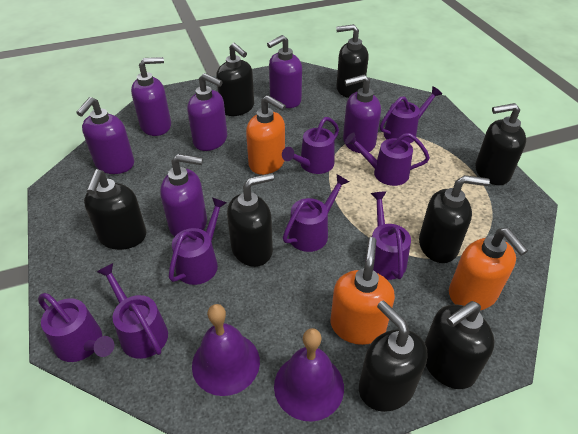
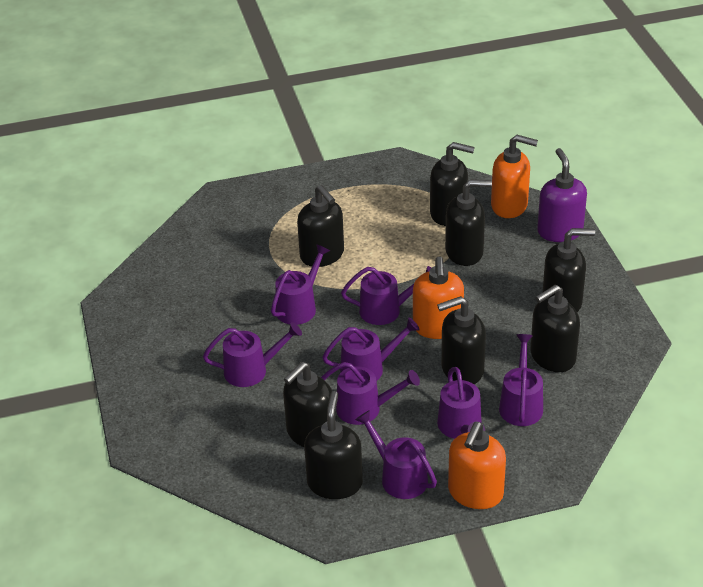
purple bell: 2 -> 0
purple soap dispenser: 6 -> 1

